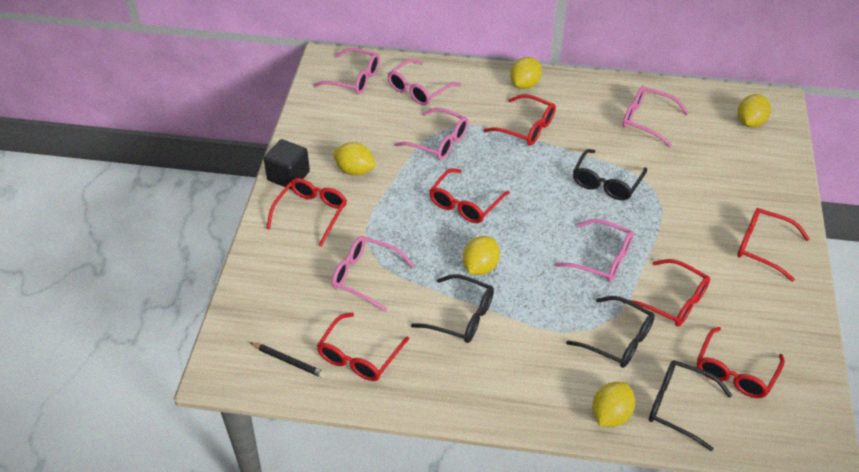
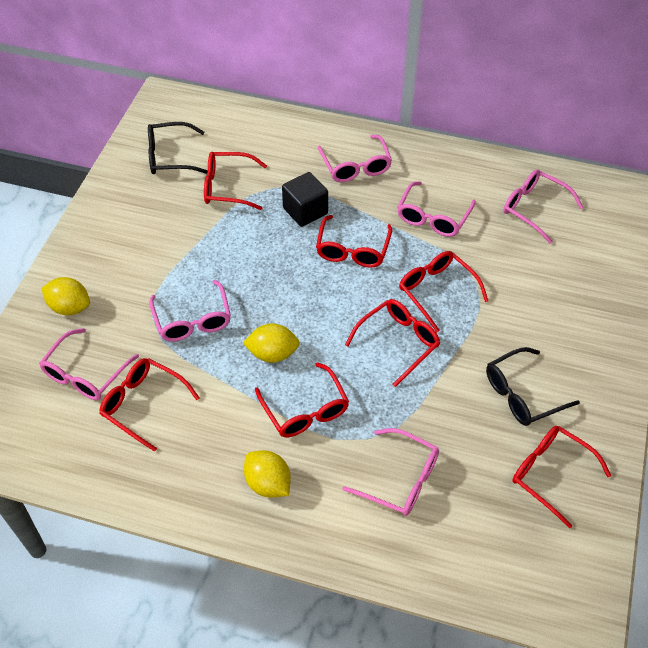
black glasses: 4 -> 2
black pencil: 1 -> 0
yellow lemon: 5 -> 3

